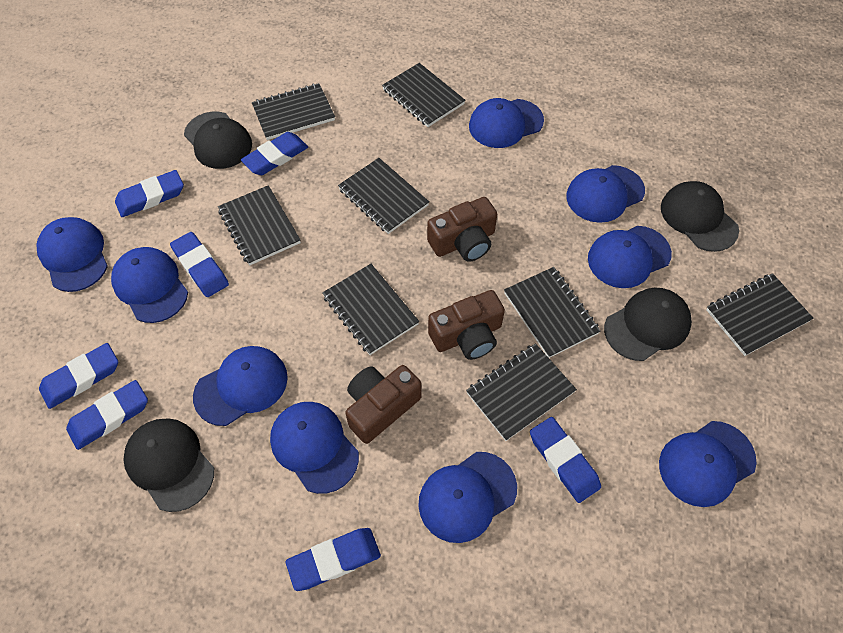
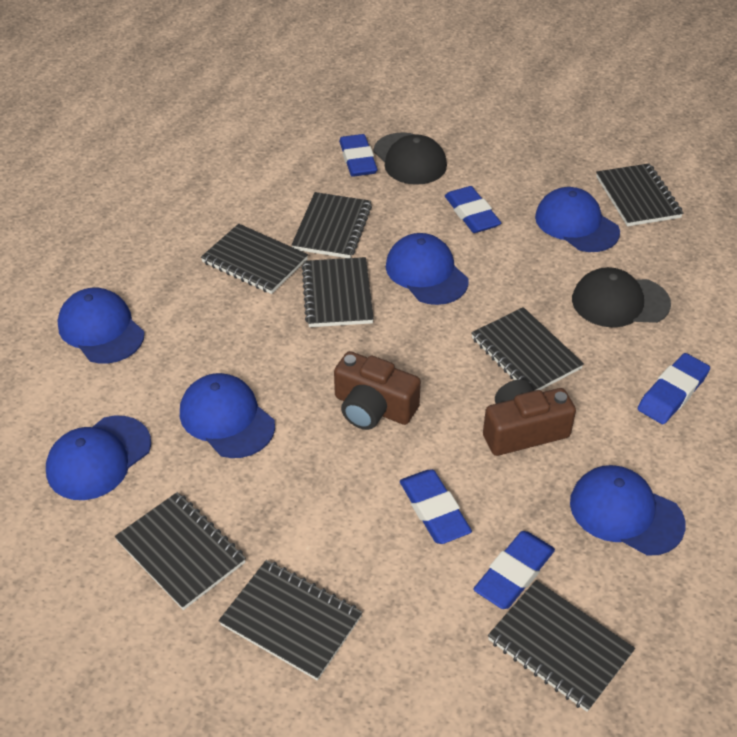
black cap: 4 -> 2
blue cap: 9 -> 6
blue eraser: 7 -> 5
brown camera: 3 -> 2

